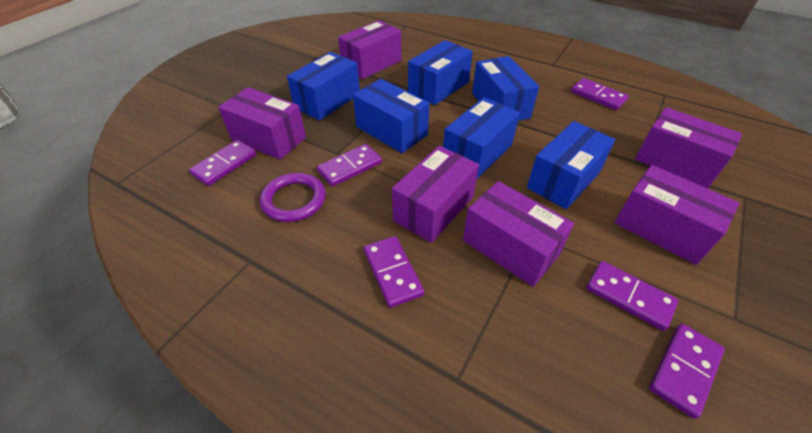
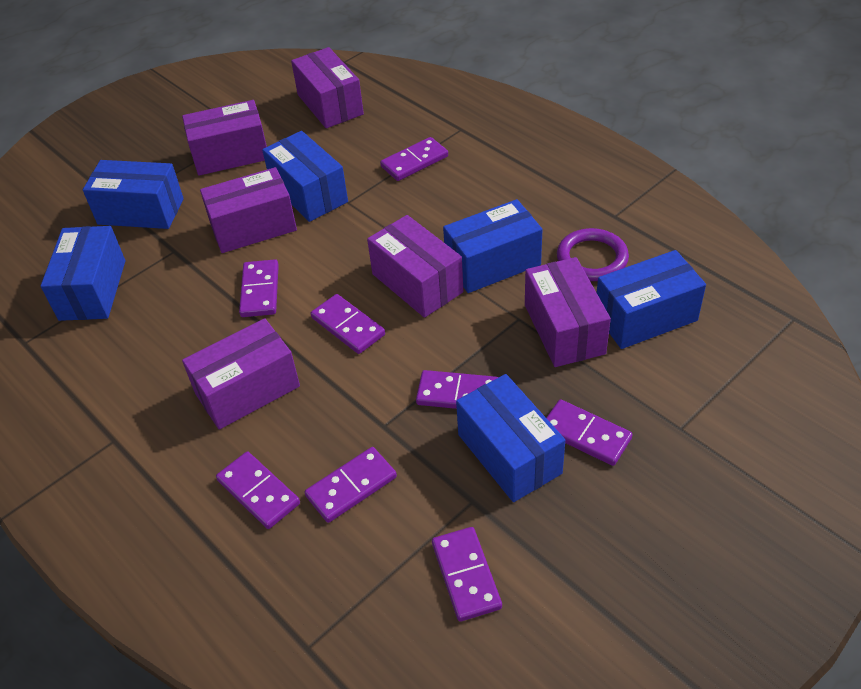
purple domino: 6 -> 8

